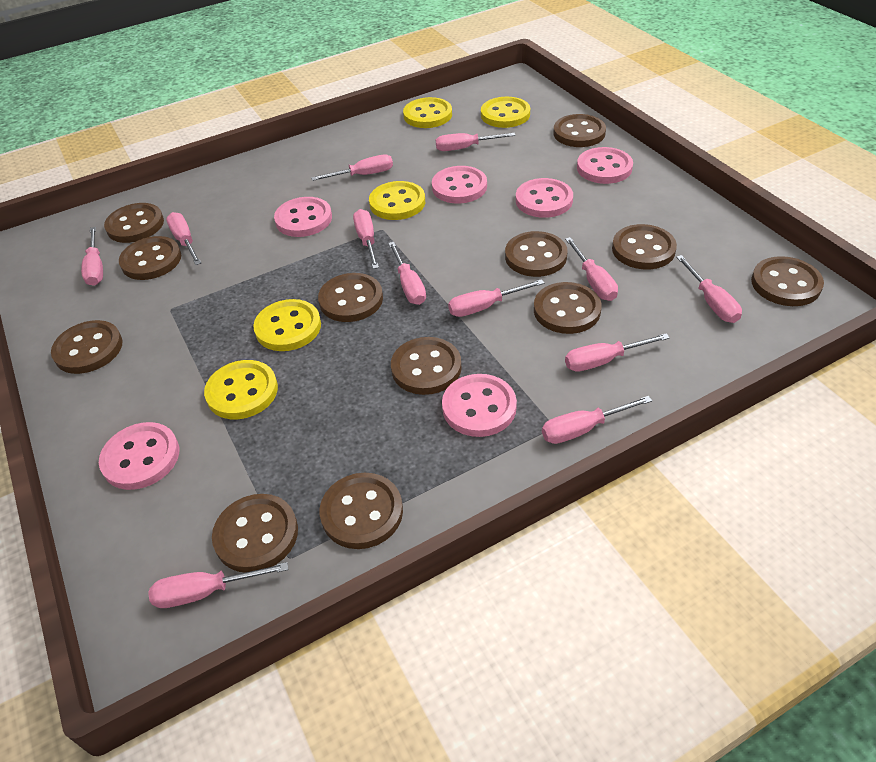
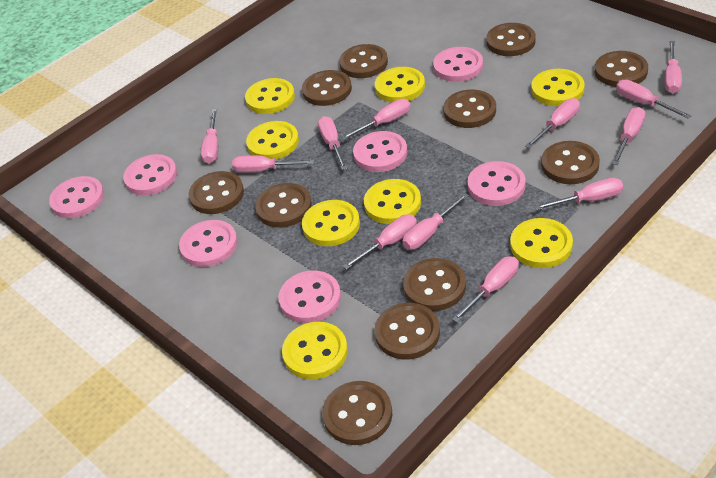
brown button: 12 -> 11
pink button: 6 -> 7
yellow button: 5 -> 8

